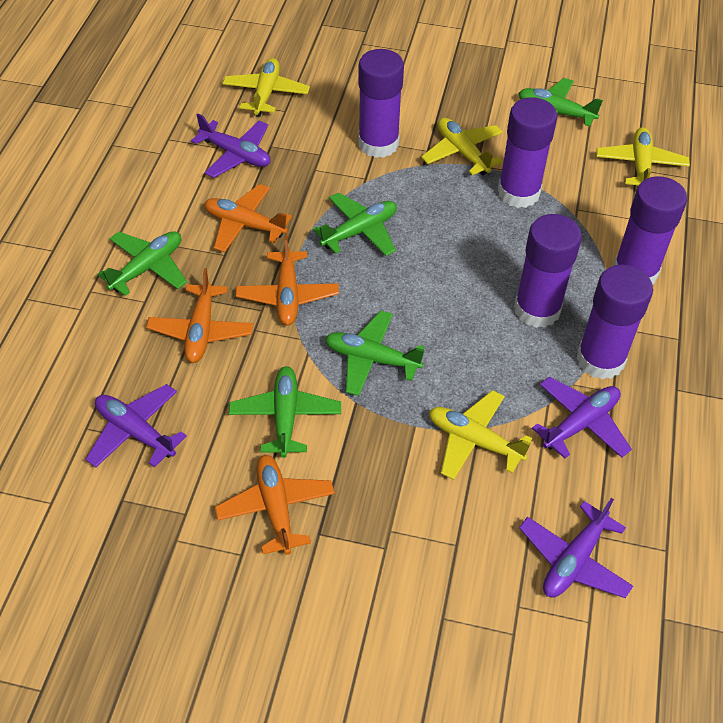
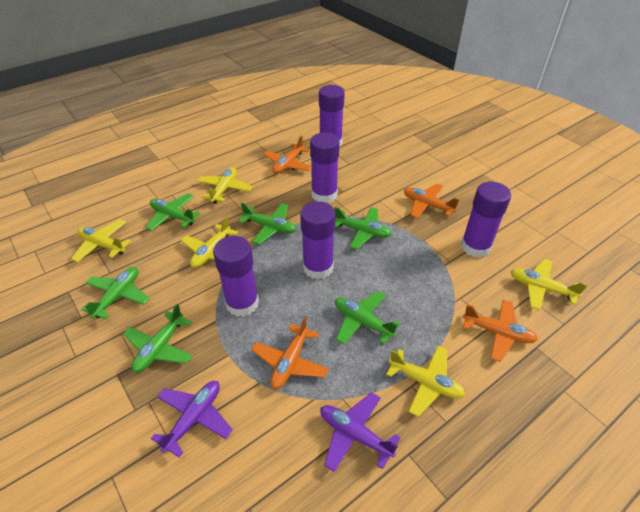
green plane: 5 -> 6
purple plane: 4 -> 2
yellow plane: 4 -> 5

